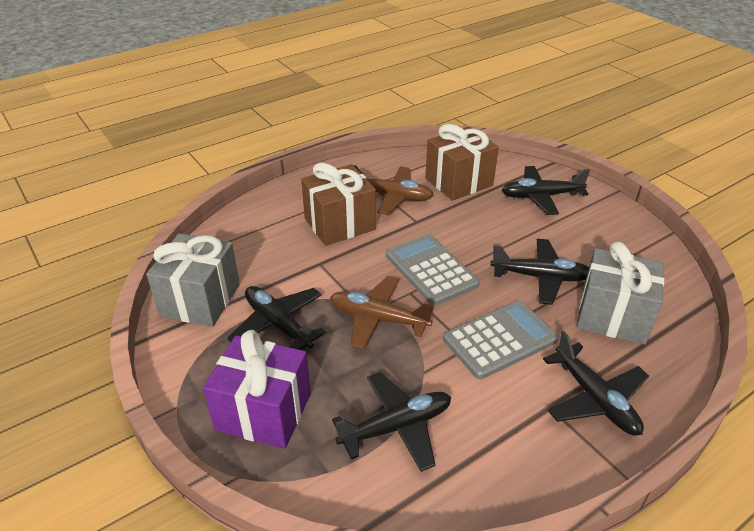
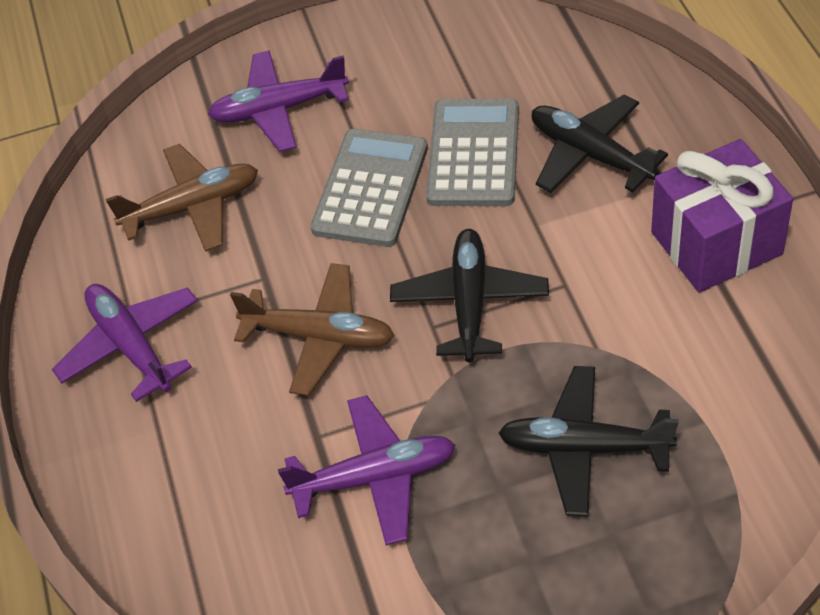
black plane: 5 -> 3
brown gift: 2 -> 0
grey gift: 2 -> 0
purple plane: 0 -> 3

